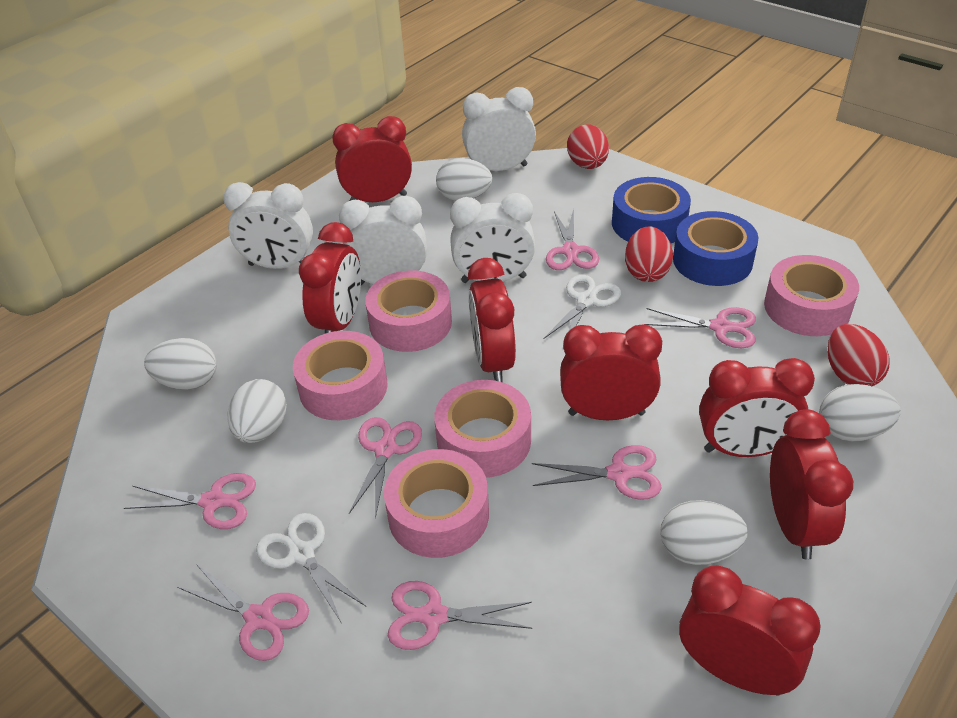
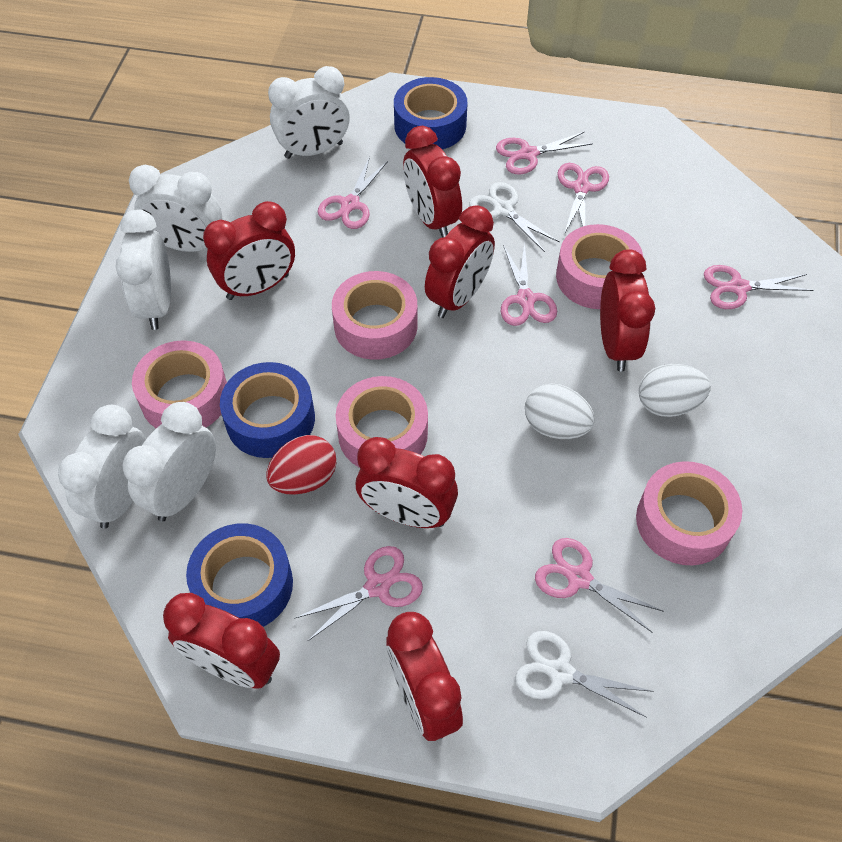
blue tape: 2 -> 3
red egg: 3 -> 1
white clock: 4 -> 5
white egg: 5 -> 2

